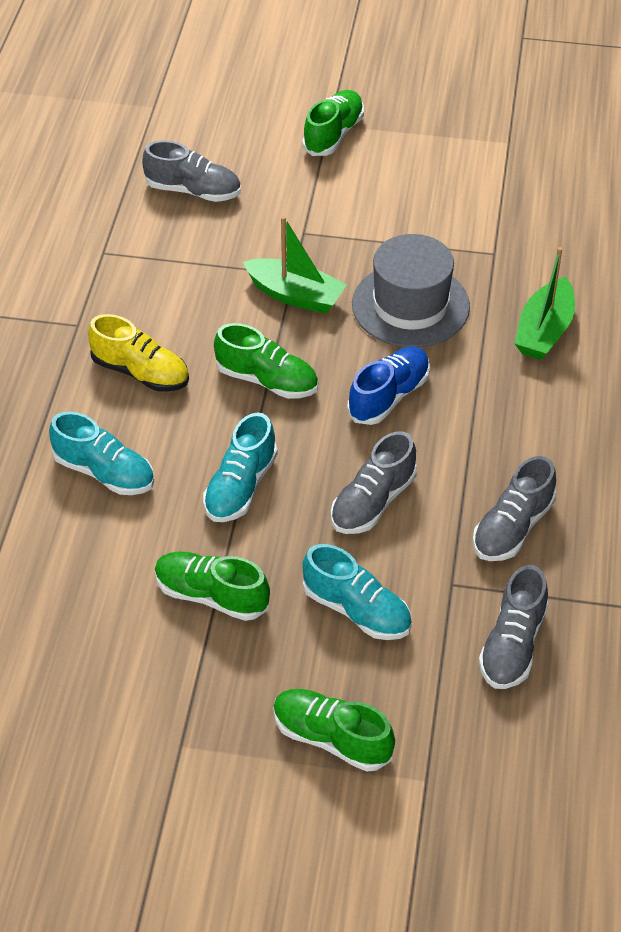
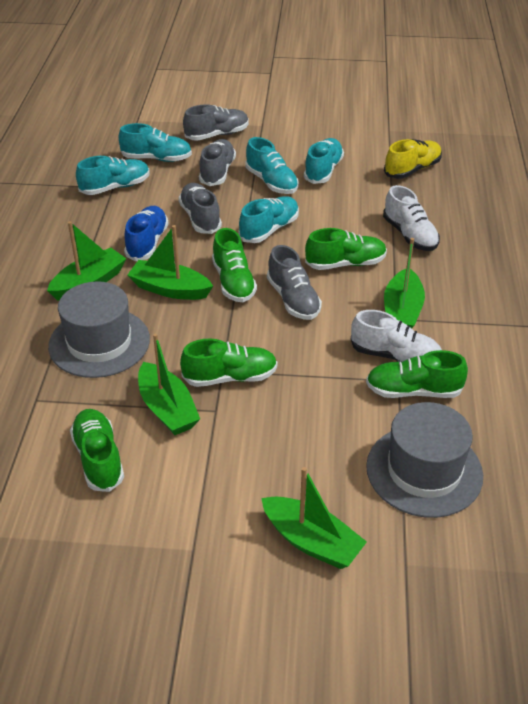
green boat: 2 -> 5
green shoe: 4 -> 5
grey hat: 1 -> 2
turquoise shoe: 3 -> 5
white shoe: 0 -> 2

